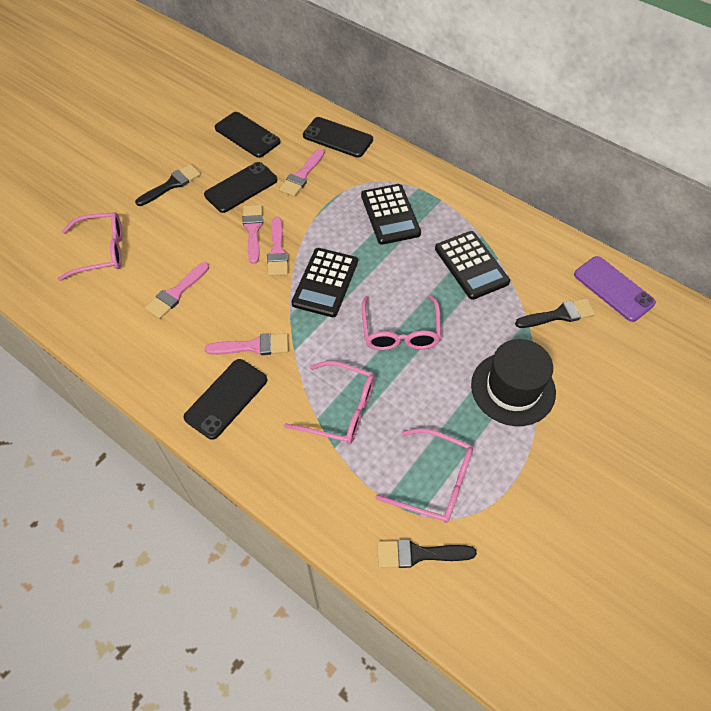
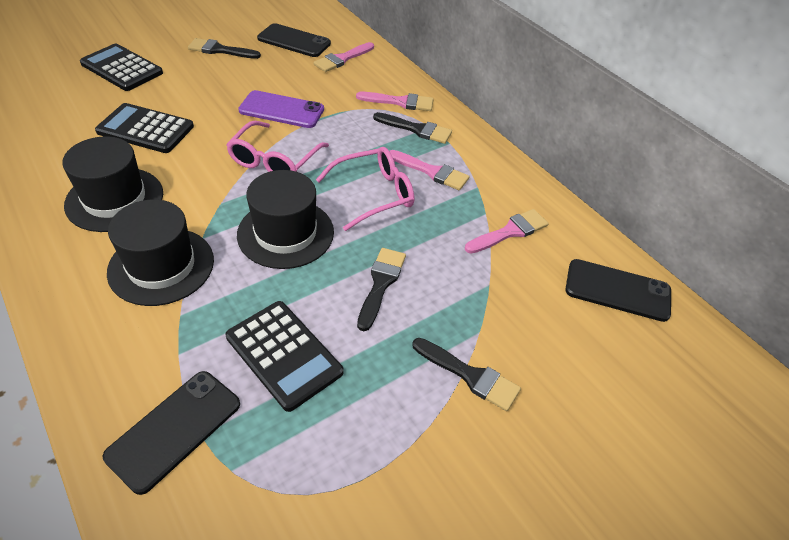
black brush: 3 -> 4
black hat: 1 -> 3
black phone: 4 -> 3
pink brush: 5 -> 4
pink glasses: 4 -> 2

